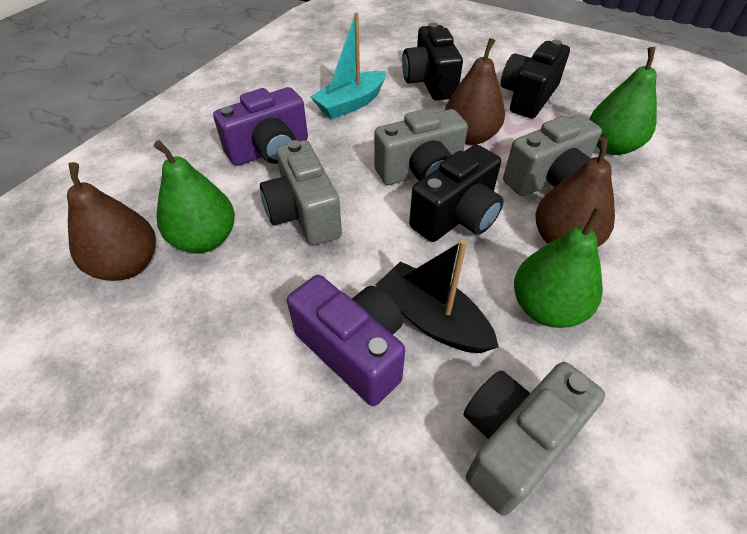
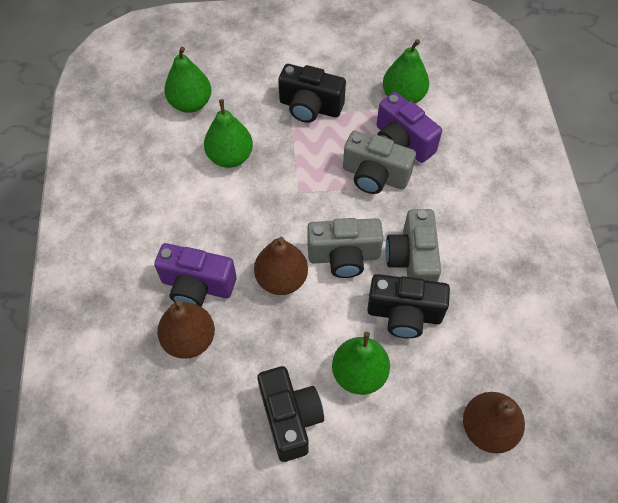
black boat: 1 -> 0
green pear: 3 -> 4
grey camera: 4 -> 3
turquoise boat: 1 -> 0

